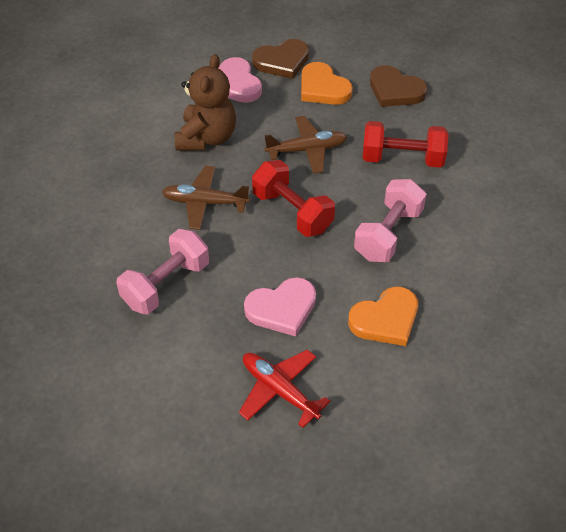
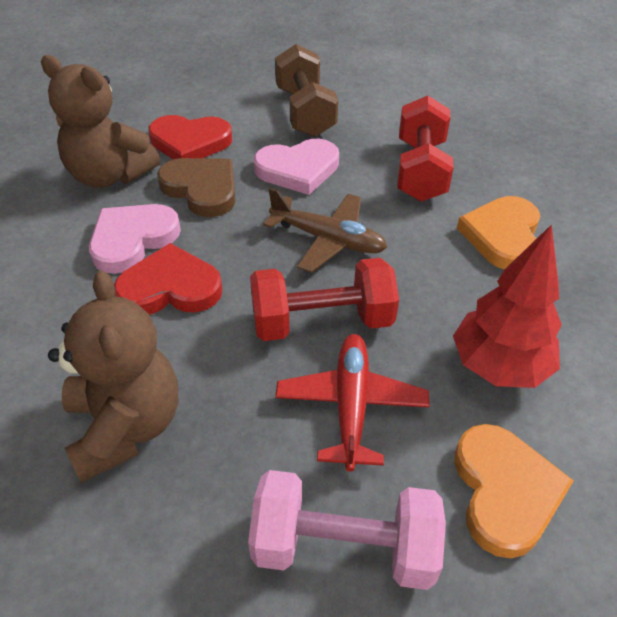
brown dumbbell: 0 -> 1
brown heart: 2 -> 1
brown plane: 2 -> 1
brown teddy bear: 1 -> 2
pink dumbbell: 2 -> 1
red heart: 0 -> 2
red tree: 0 -> 1

